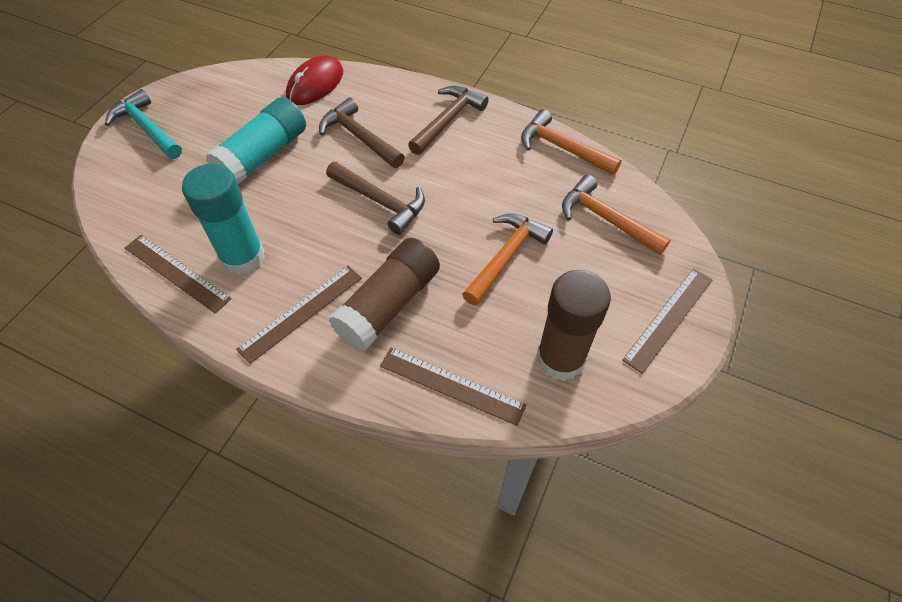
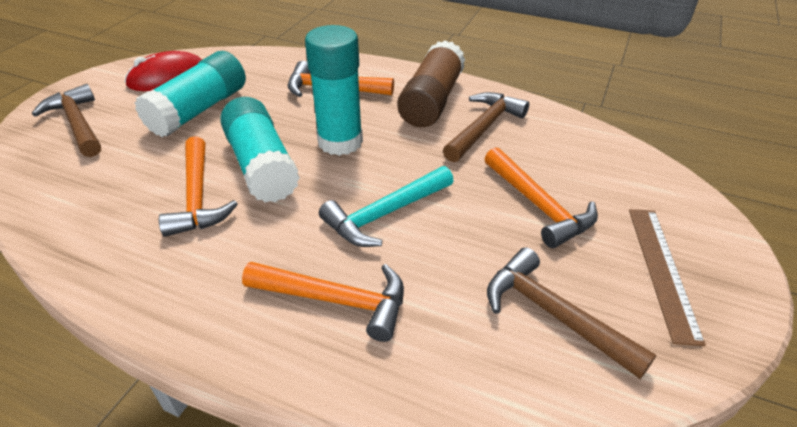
brown glue stick: 2 -> 1
brown ruler: 4 -> 1
orange hammer: 3 -> 4
turquoise glue stick: 2 -> 3

